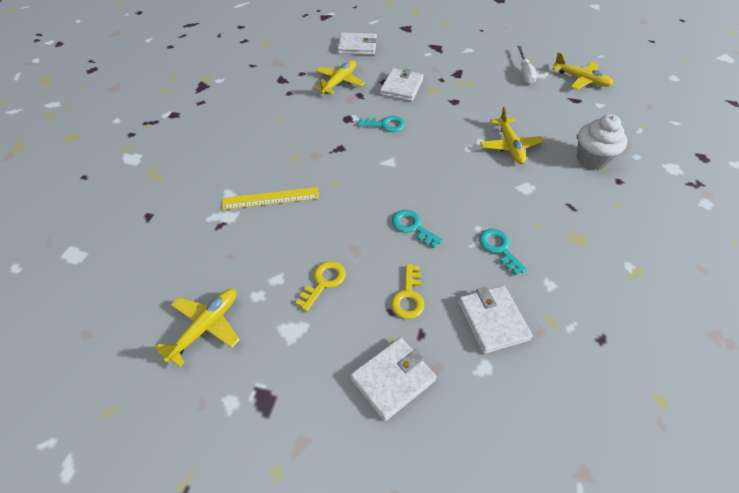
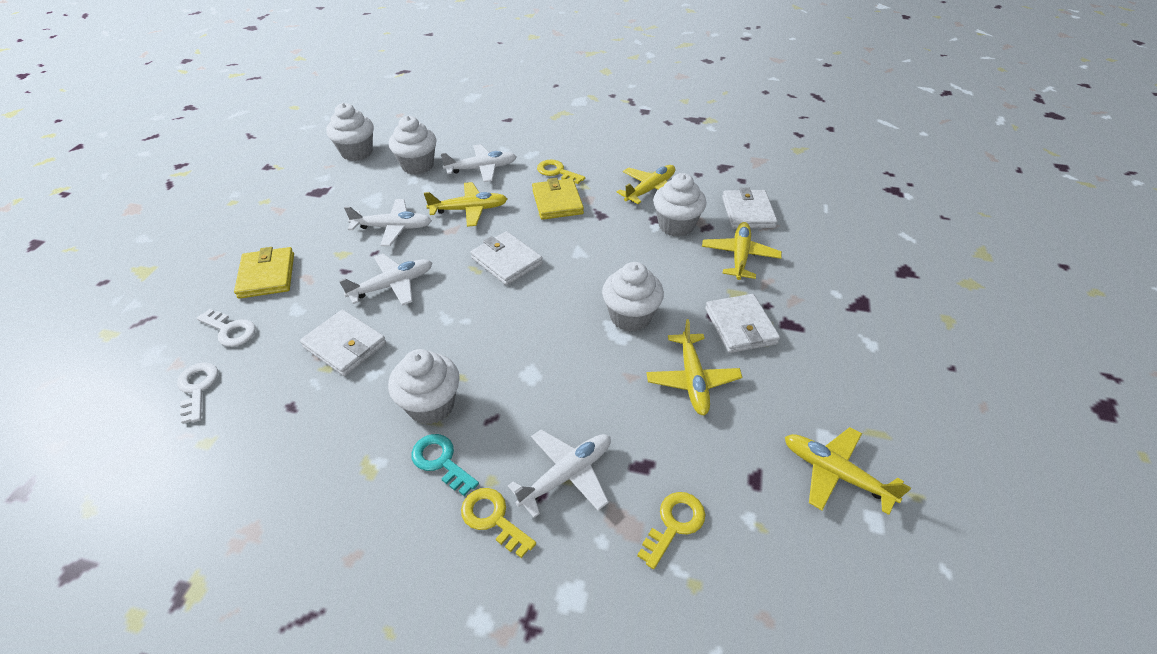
turquoise key: 3 -> 1
white cupcake: 1 -> 5
white key: 0 -> 2
white plane: 0 -> 4
white screwdriver: 1 -> 0
yellow key: 2 -> 3
yellow plane: 4 -> 5
yellow ruler: 1 -> 0
yellow wallet: 0 -> 2

